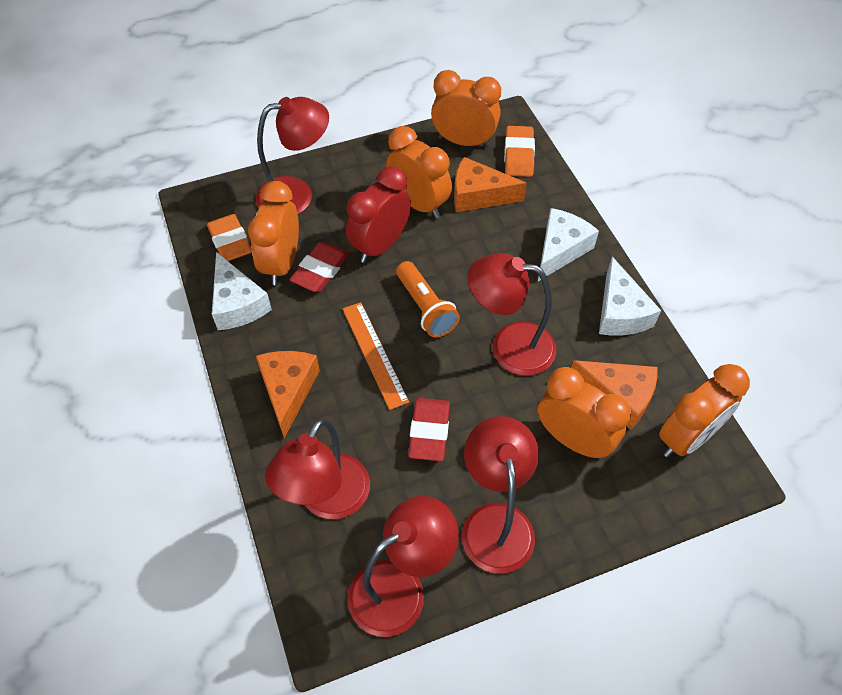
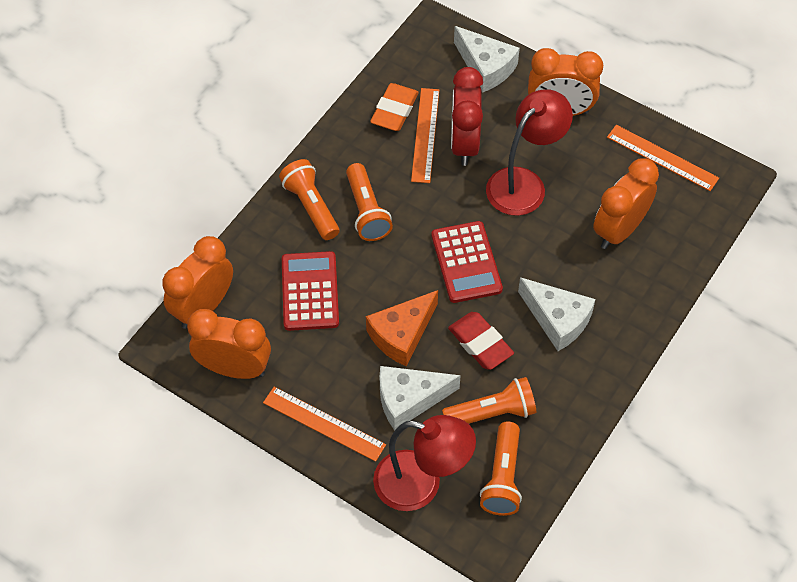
orange cheese: 3 -> 1
orange clock: 5 -> 4
orange eraser: 2 -> 1
orange flashlight: 1 -> 4
orange ruler: 1 -> 3
red calculator: 0 -> 2
red eraser: 2 -> 1
red lamp: 5 -> 2

